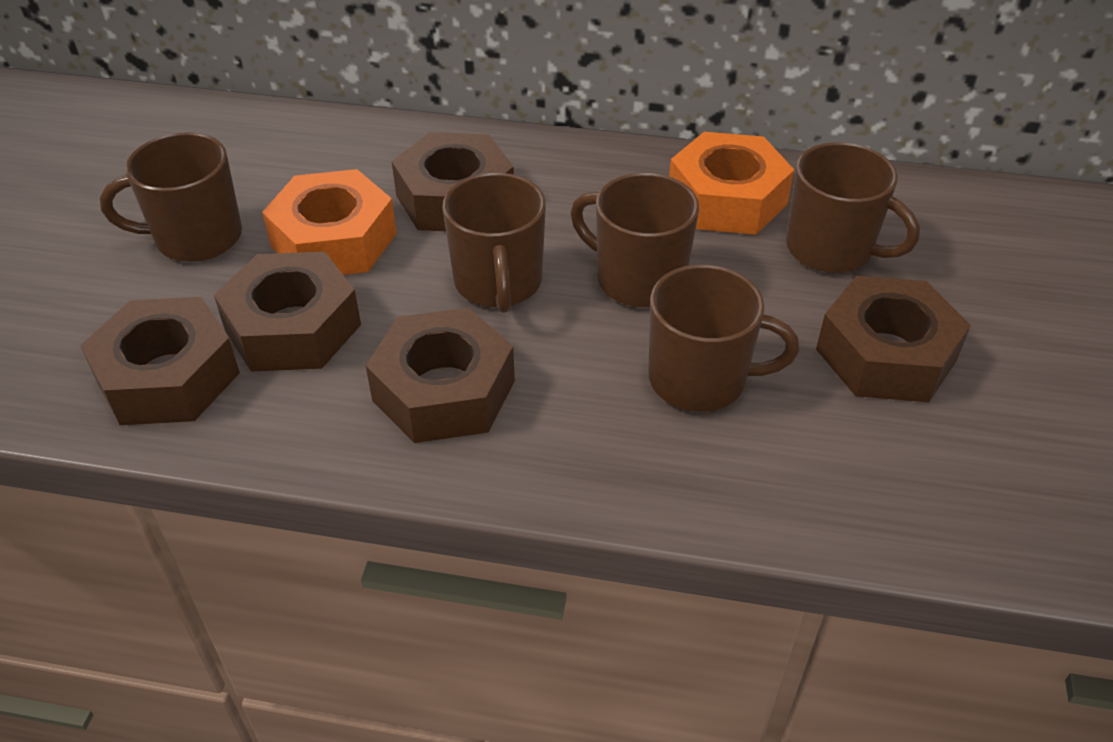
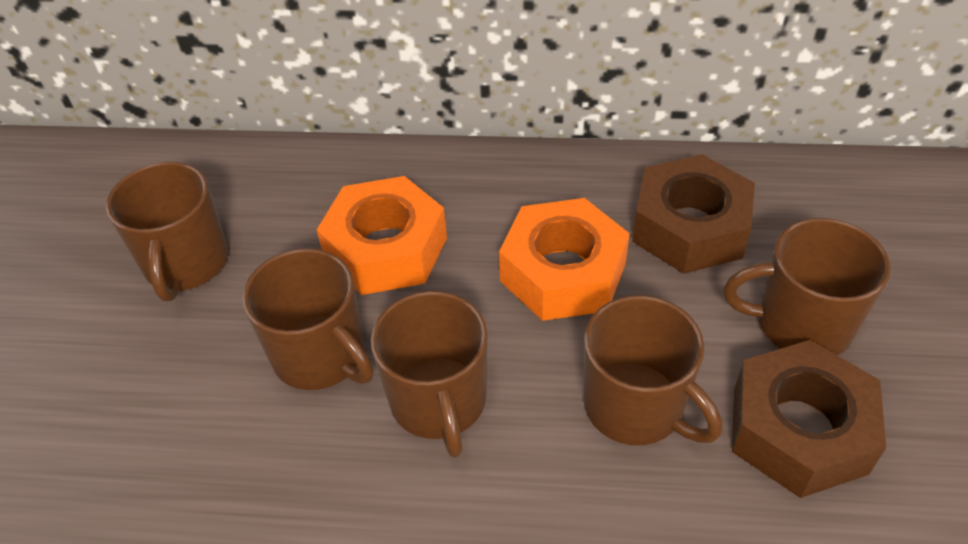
brown nut: 5 -> 2

